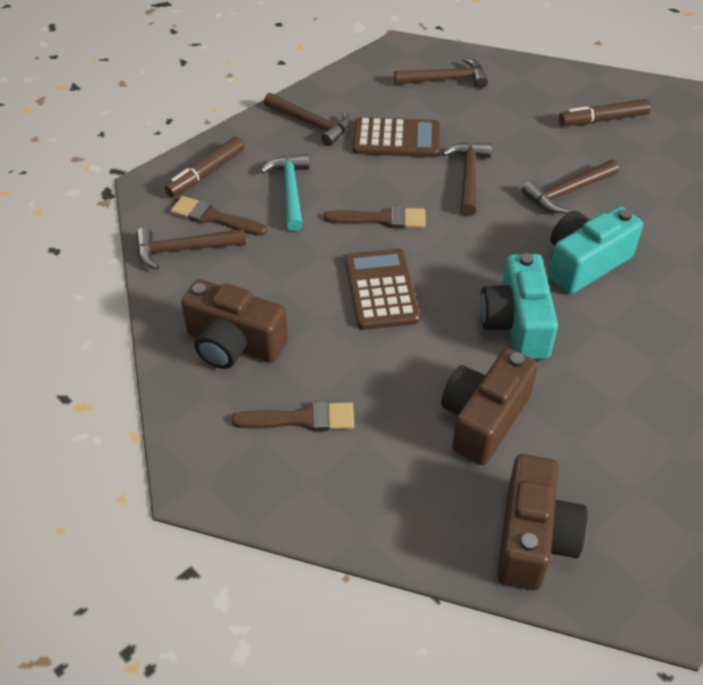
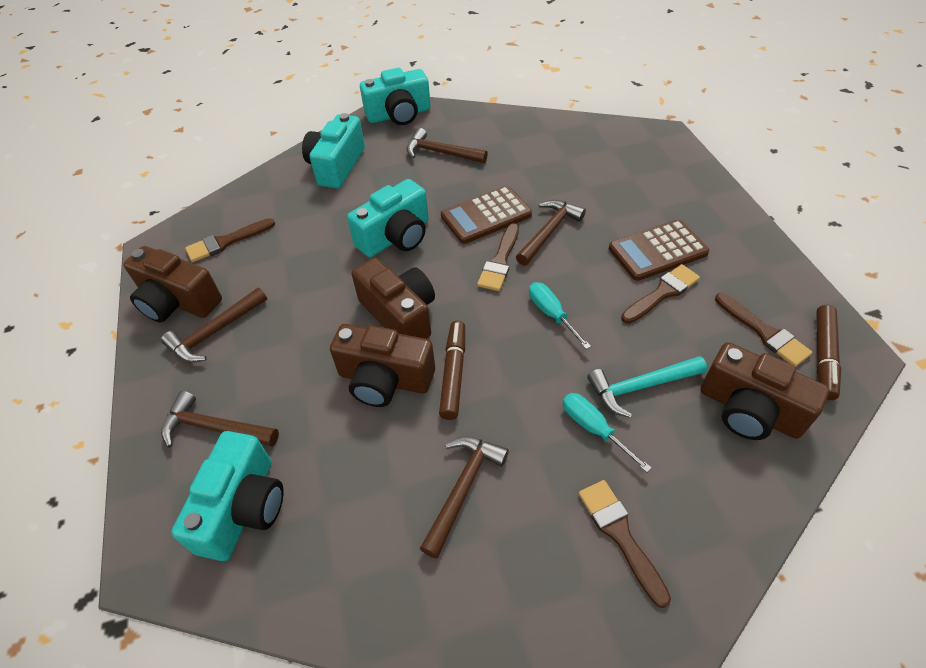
brown brush: 3 -> 5
brown camera: 3 -> 4
turquoise camera: 2 -> 4
turquoise screwdriver: 0 -> 2

